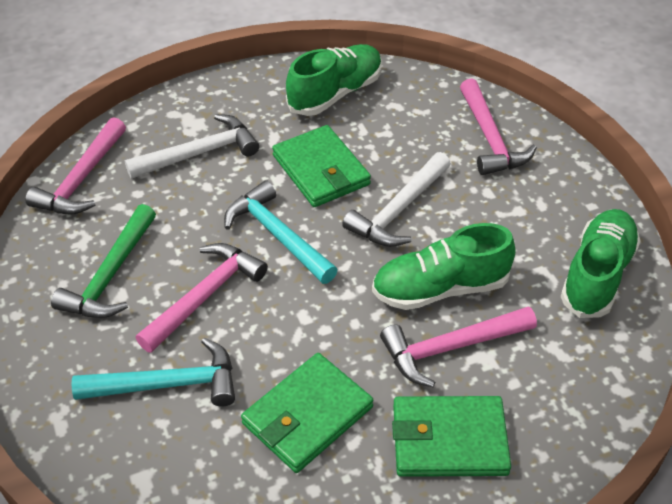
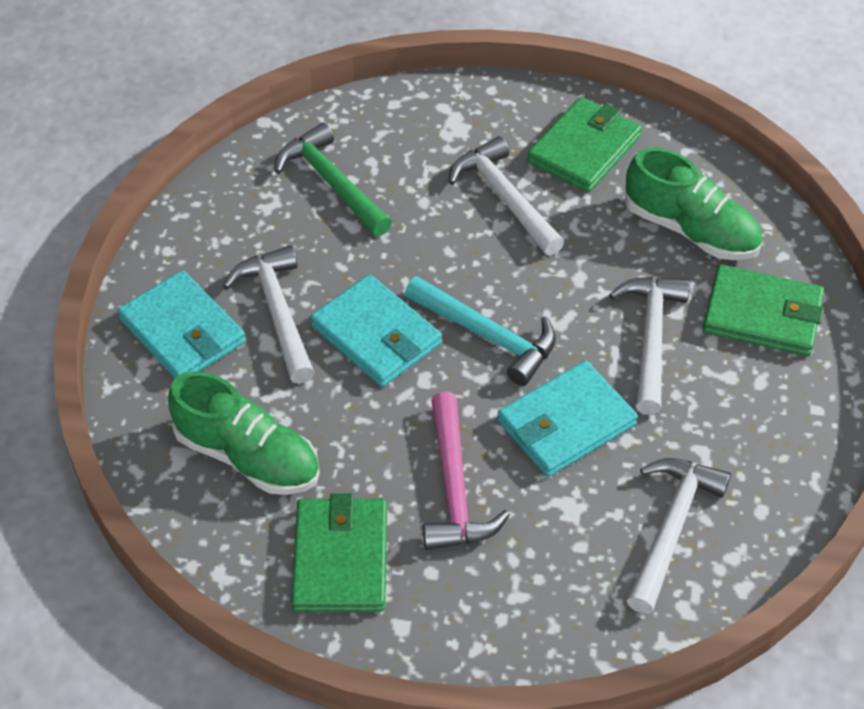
green shoe: 3 -> 2
pink hammer: 4 -> 1
turquoise hammer: 2 -> 1
turquoise wallet: 0 -> 3
white hammer: 2 -> 4

